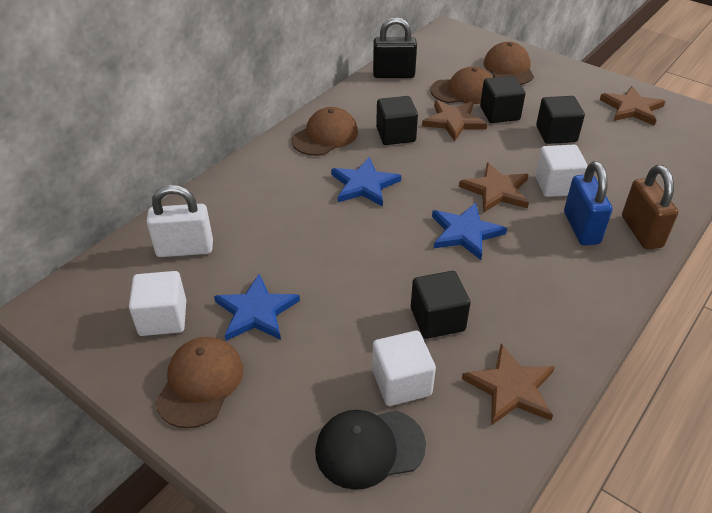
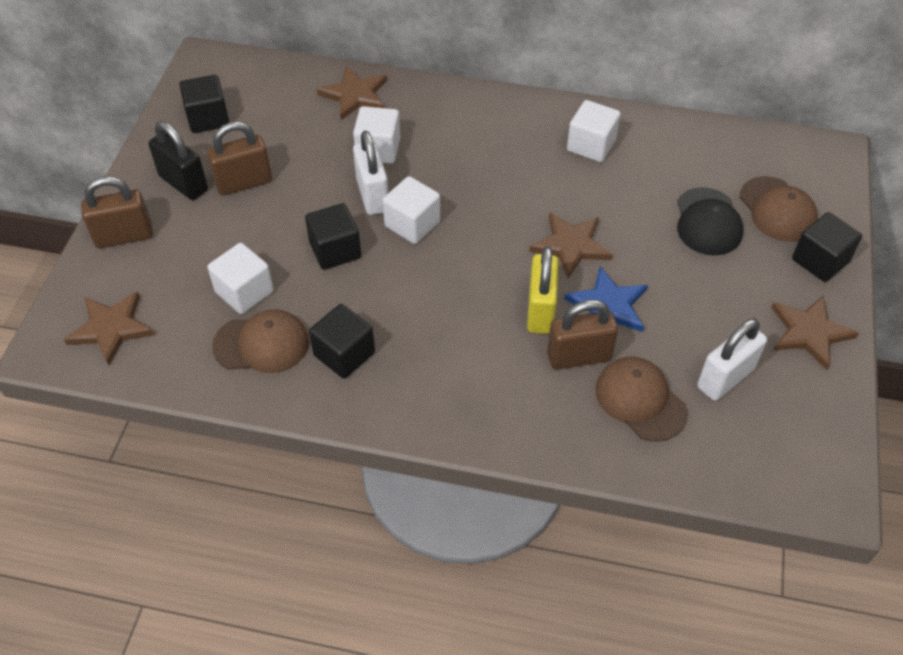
blue padlock: 1 -> 0
blue star: 3 -> 1
brown cap: 4 -> 3
brown padlock: 1 -> 3
white cube: 3 -> 4
white padlock: 1 -> 2
yellow padlock: 0 -> 1

